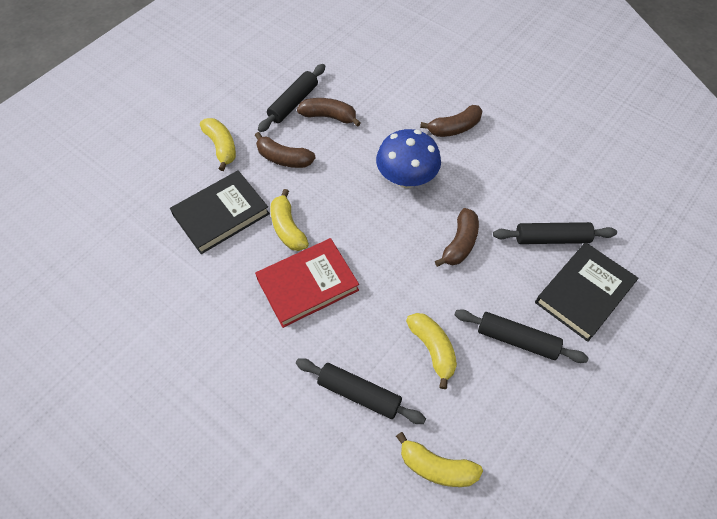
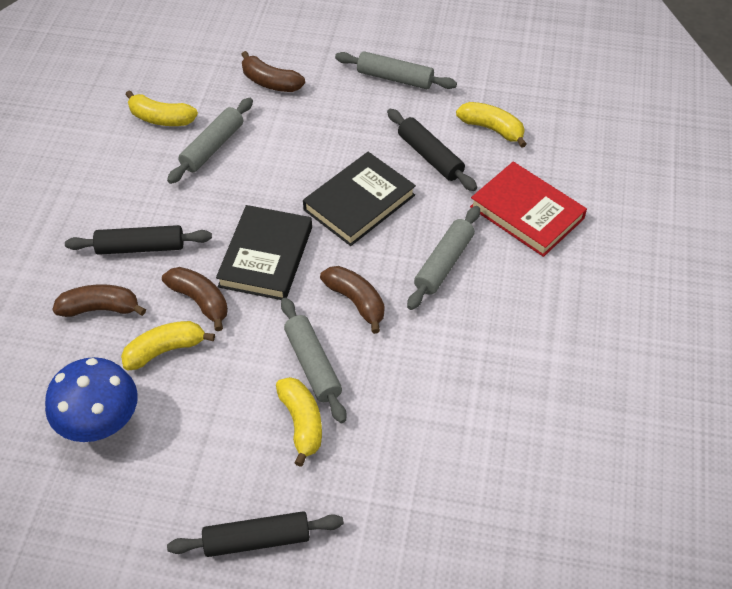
black rolling pin: 4 -> 3
grey rolling pin: 0 -> 4

